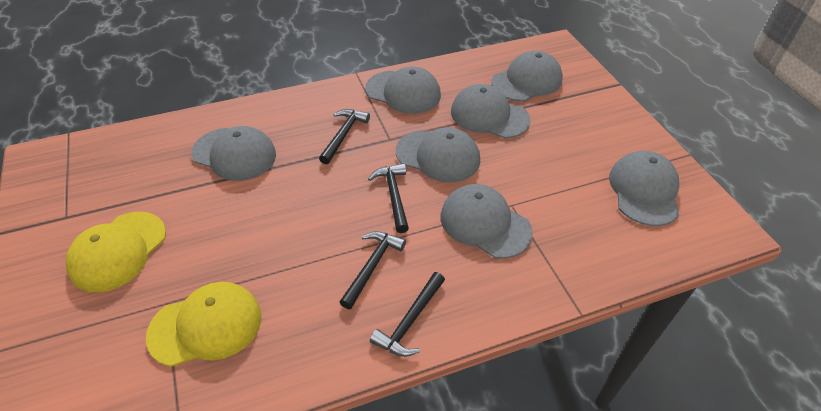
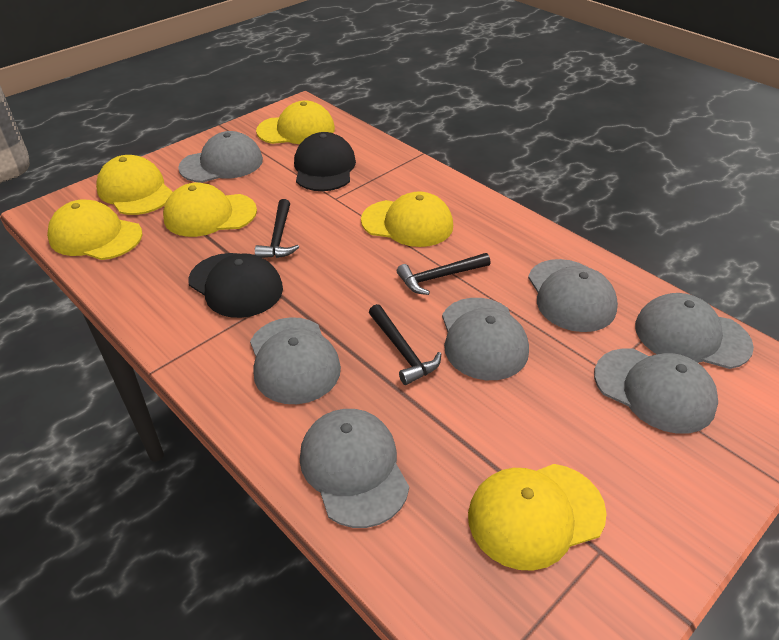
black cap: 0 -> 2
black hammer: 4 -> 3
yellow cap: 2 -> 6

